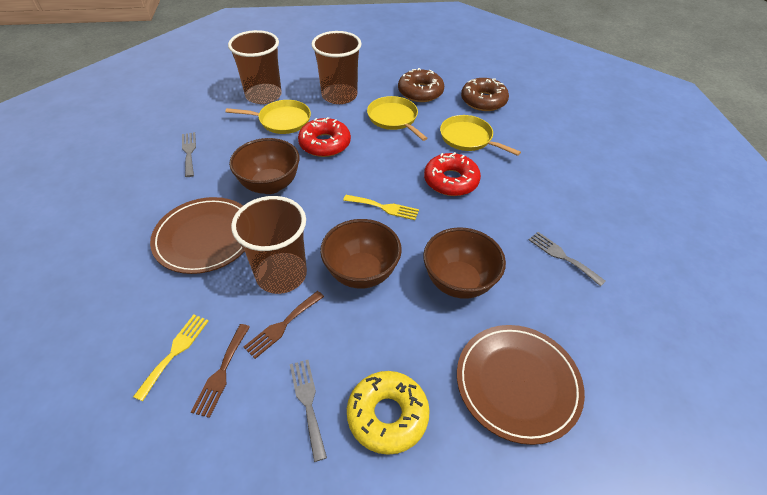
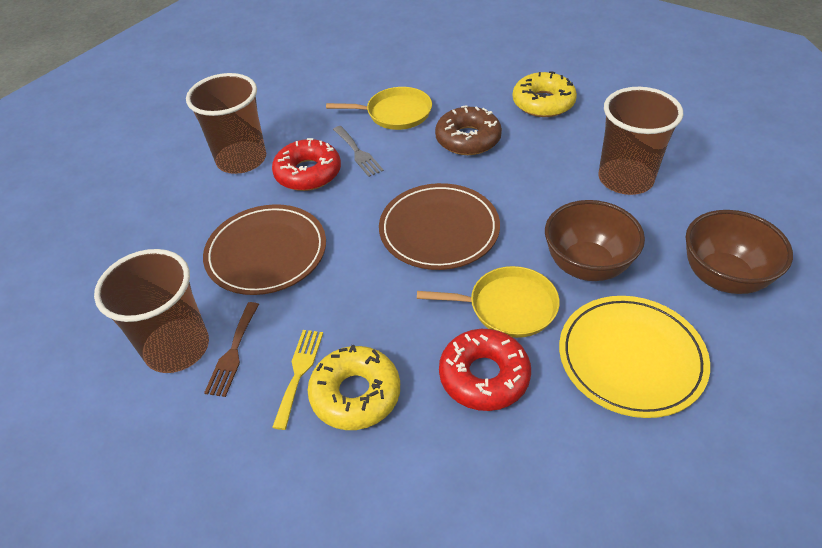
brown bowl: 3 -> 2
brown donut: 2 -> 1
brown fork: 2 -> 1
grey fork: 3 -> 1
yellow donut: 1 -> 2
yellow fork: 2 -> 1
yellow pan: 3 -> 2
yellow plate: 0 -> 1

